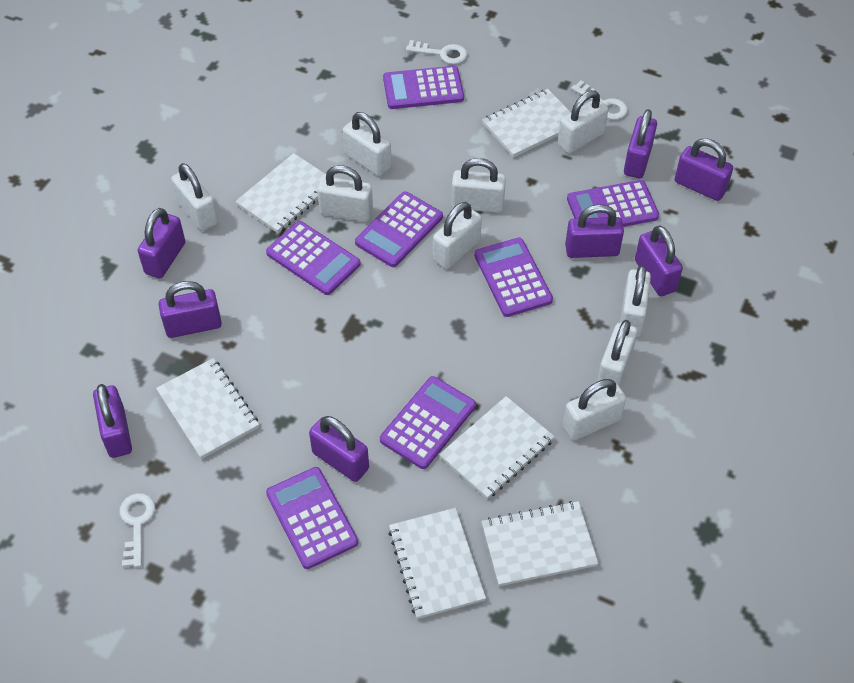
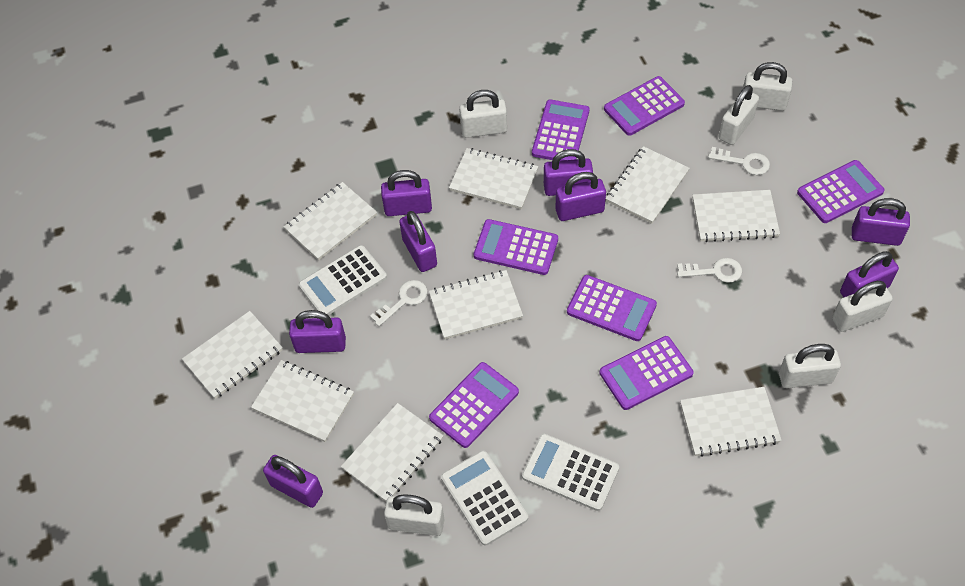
white calculator: 0 -> 3
white notebook: 6 -> 9
white padlock: 9 -> 6

